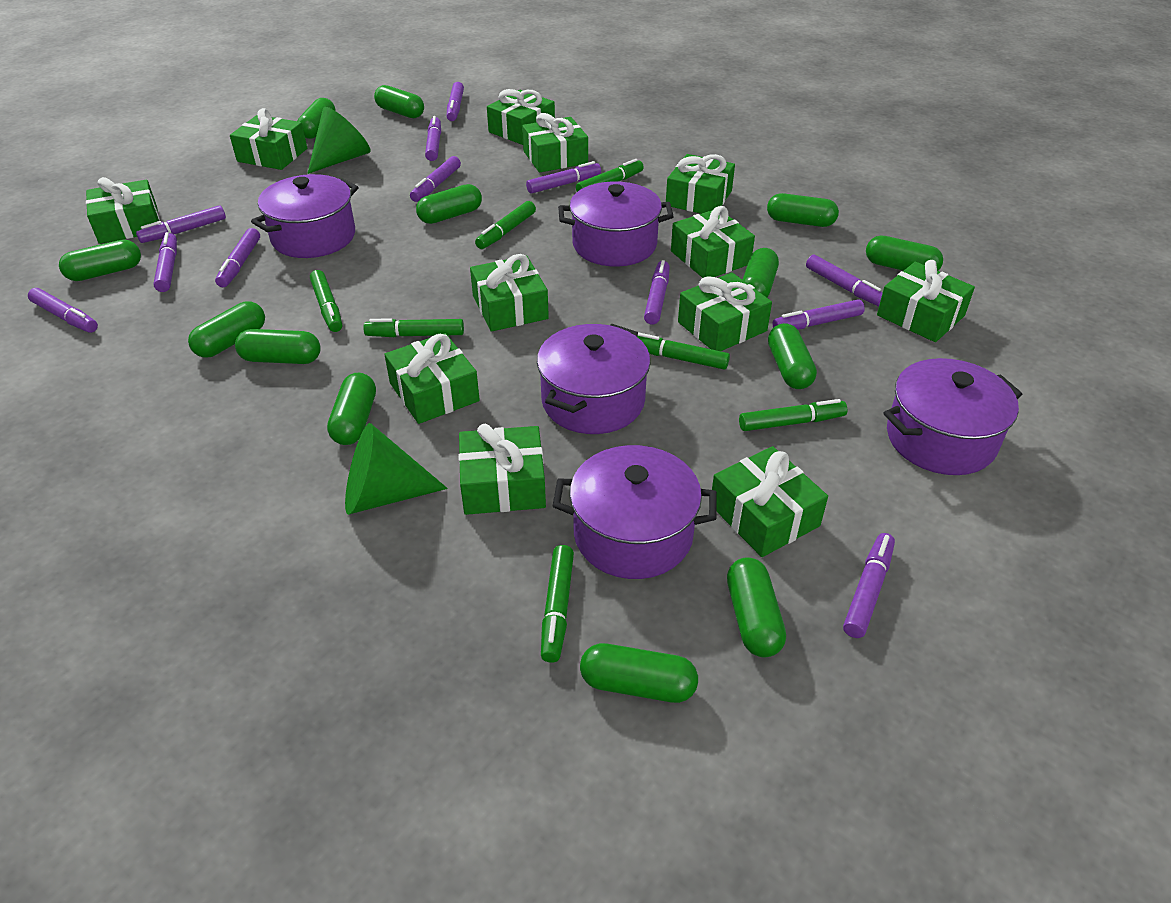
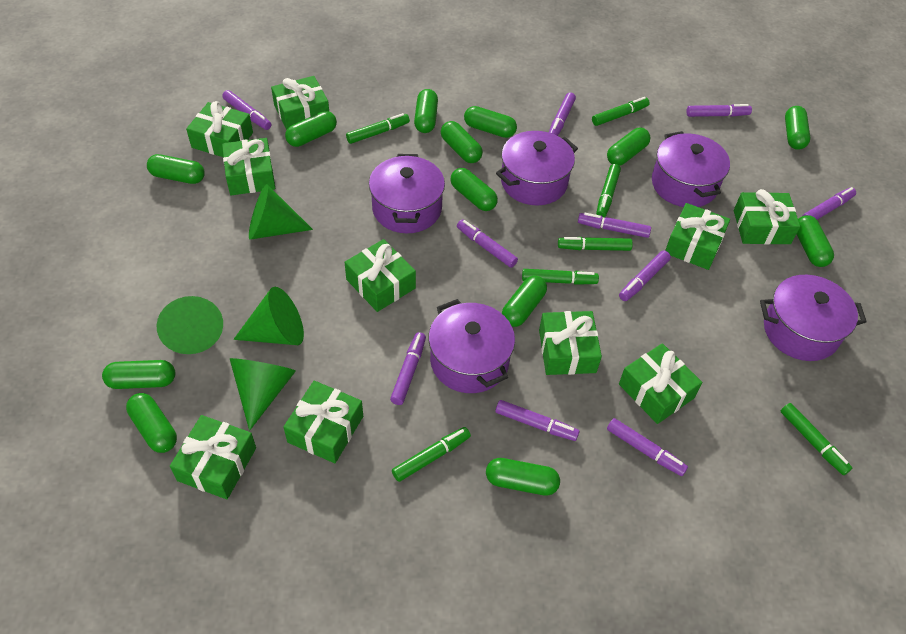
green cone: 2 -> 4
green gift: 12 -> 10
purple marker: 12 -> 10

